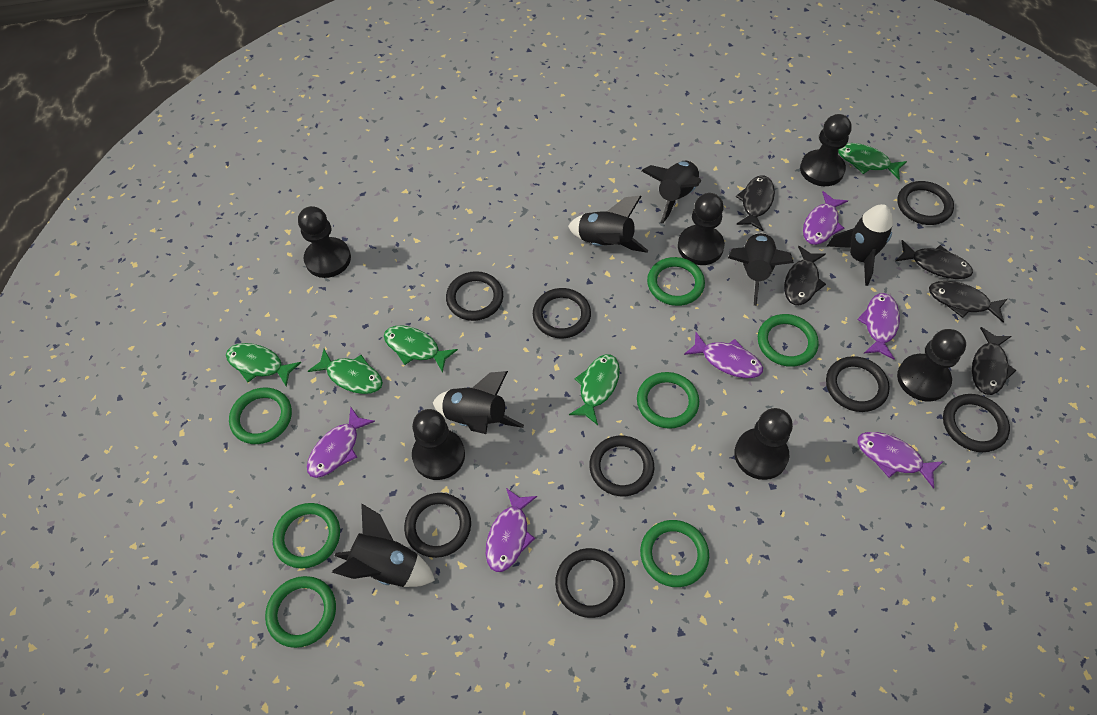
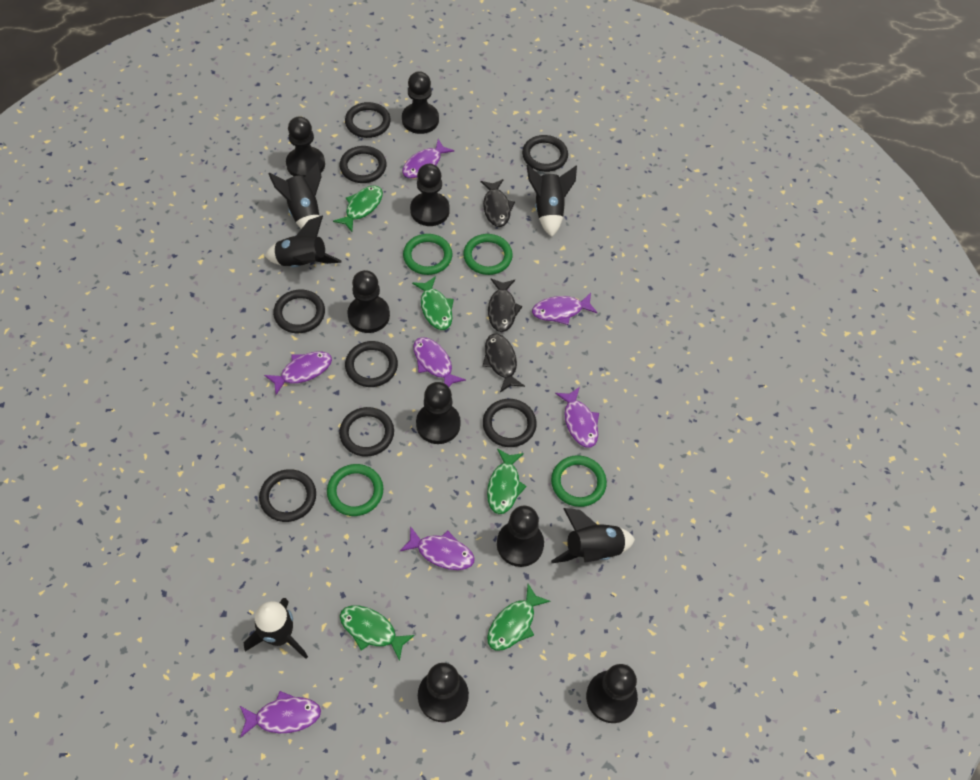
black fish: 5 -> 3
black pawn: 6 -> 8
black rocket: 6 -> 5
green ring: 7 -> 4
purple fish: 6 -> 7

